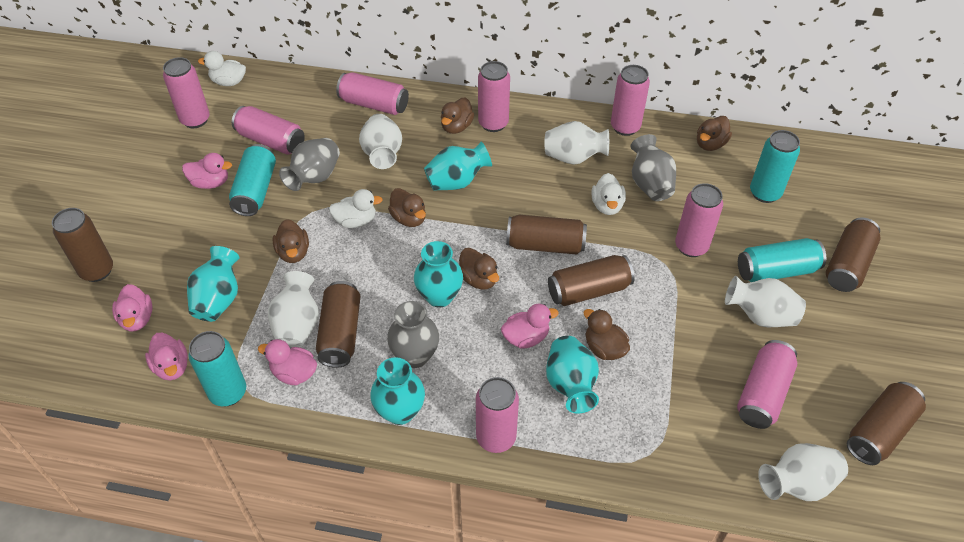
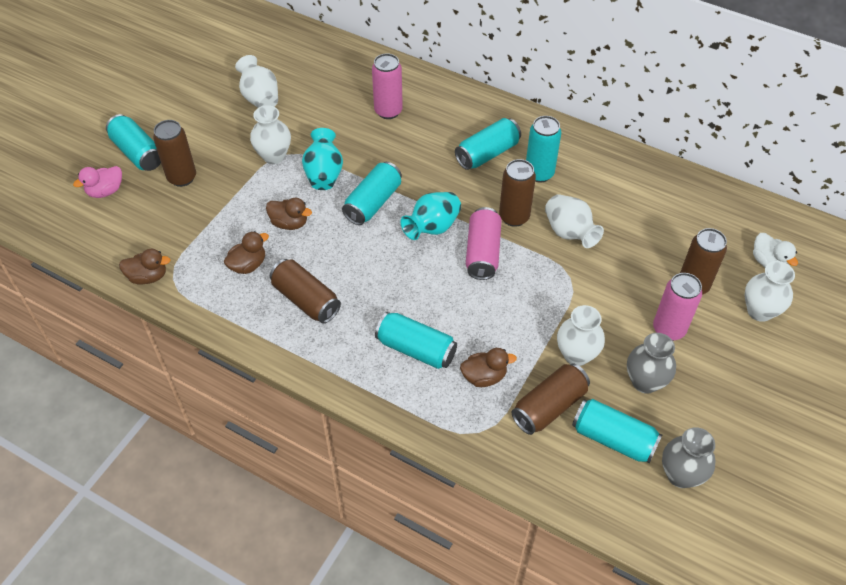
brown can: 6 -> 5
brown duck: 6 -> 4
grey vase: 3 -> 2
pink can: 8 -> 3
pink duck: 5 -> 1
turquoise can: 4 -> 6
turquoise vase: 5 -> 2
white duck: 3 -> 1

